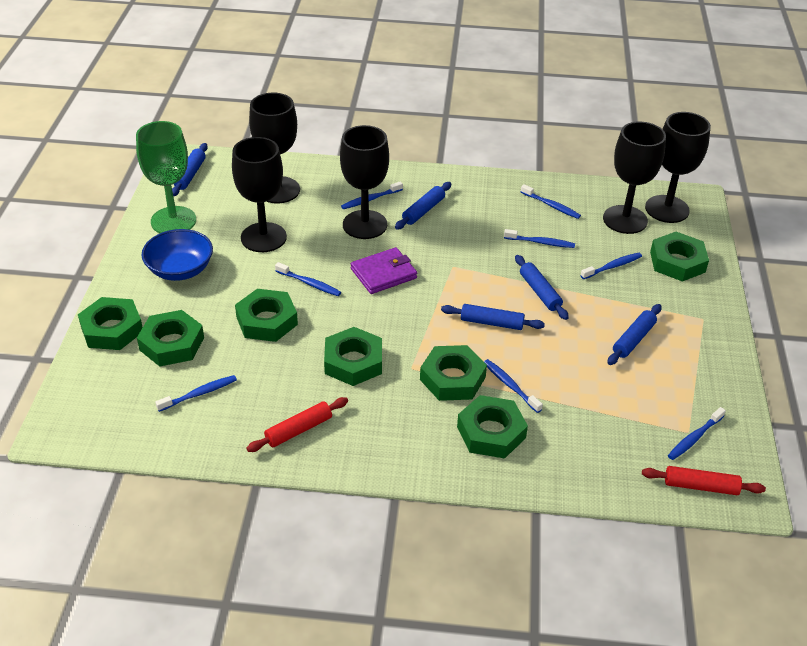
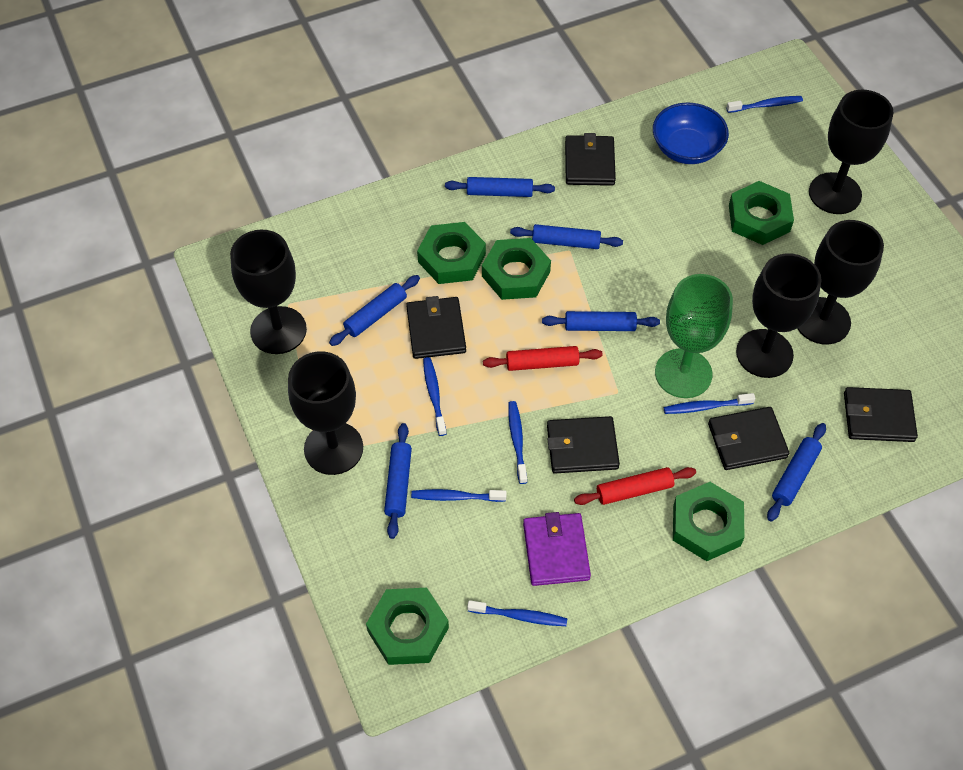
black wallet: 0 -> 5
blue rolling pin: 5 -> 6
blue toothbrush: 8 -> 6
green nut: 7 -> 5

